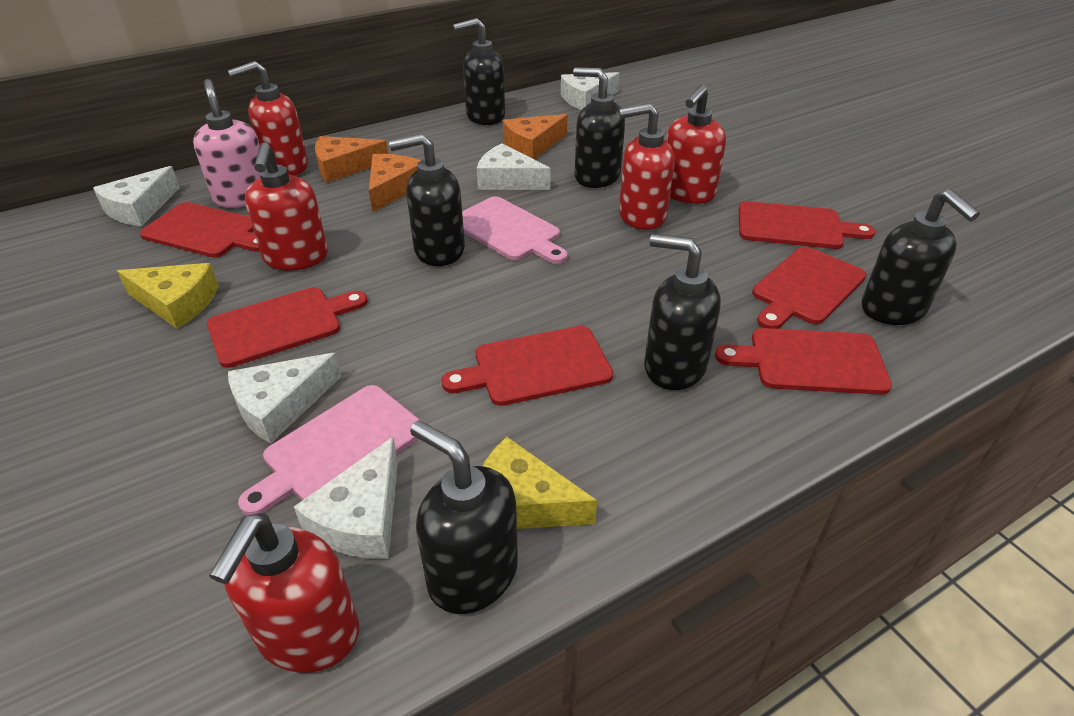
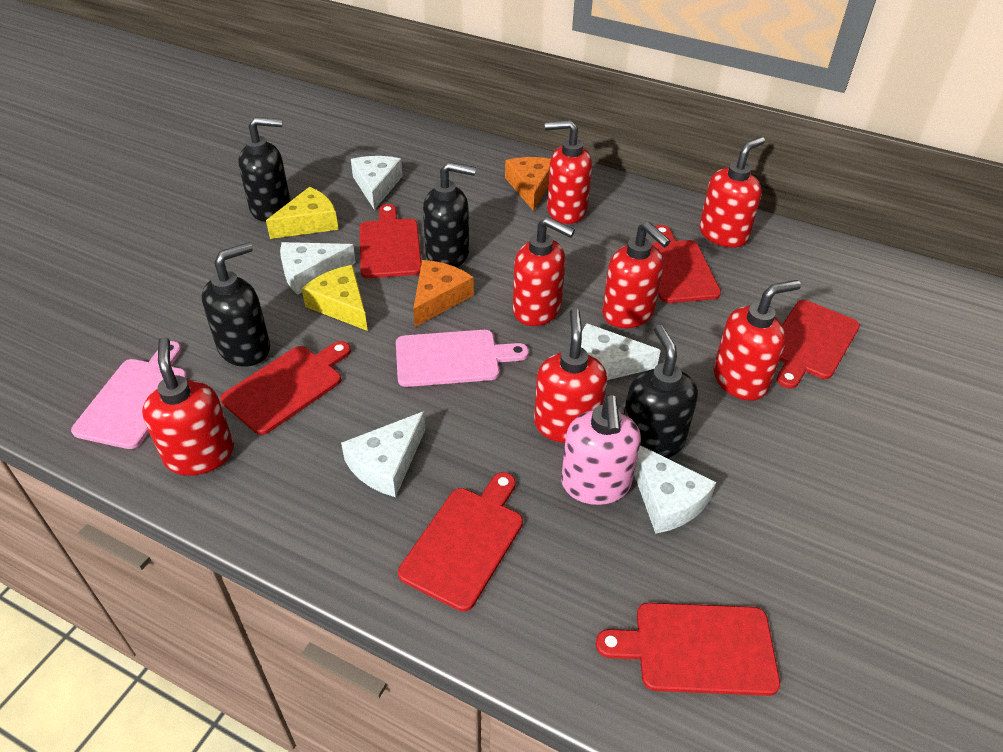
black soap dispenser: 6 -> 4
orange cheese: 3 -> 2
red soap dispenser: 5 -> 7

